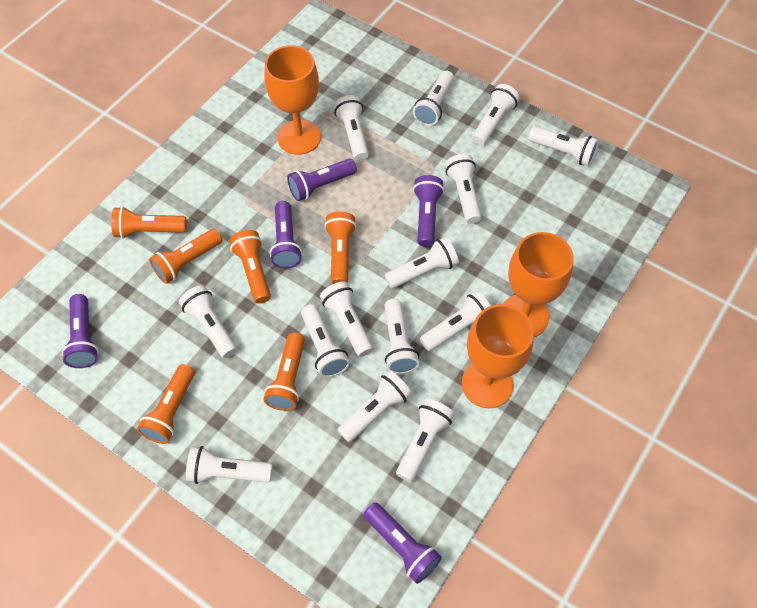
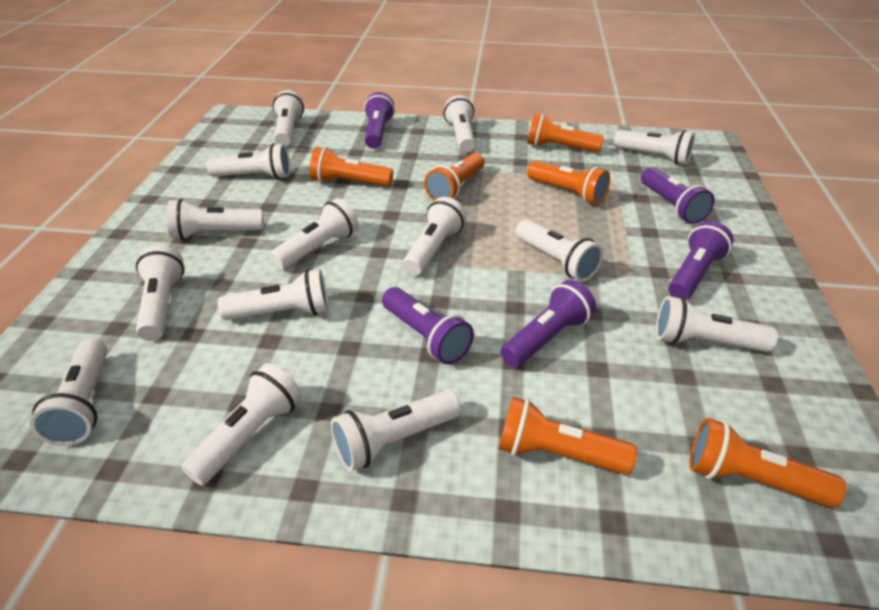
orange goblet: 3 -> 0

